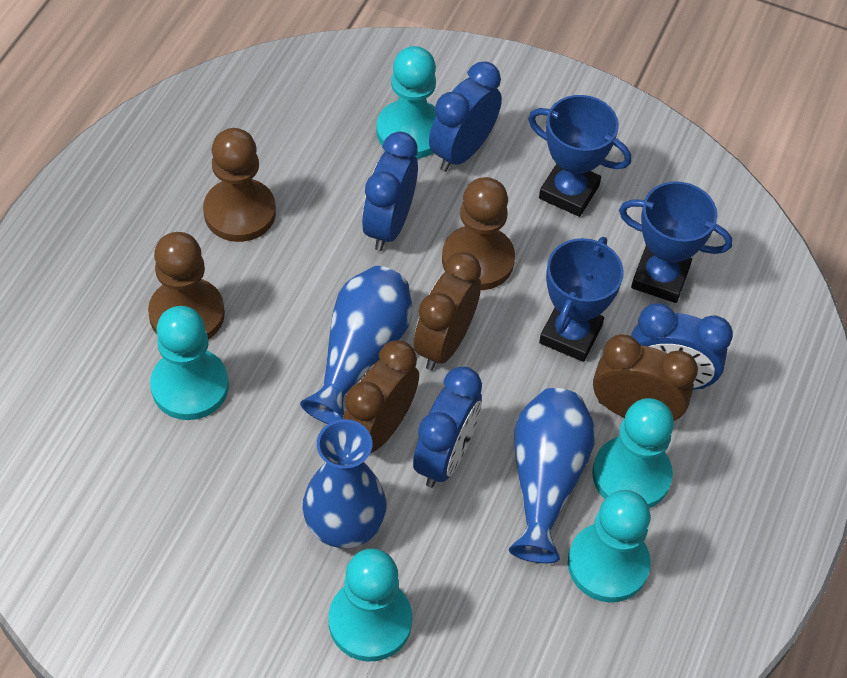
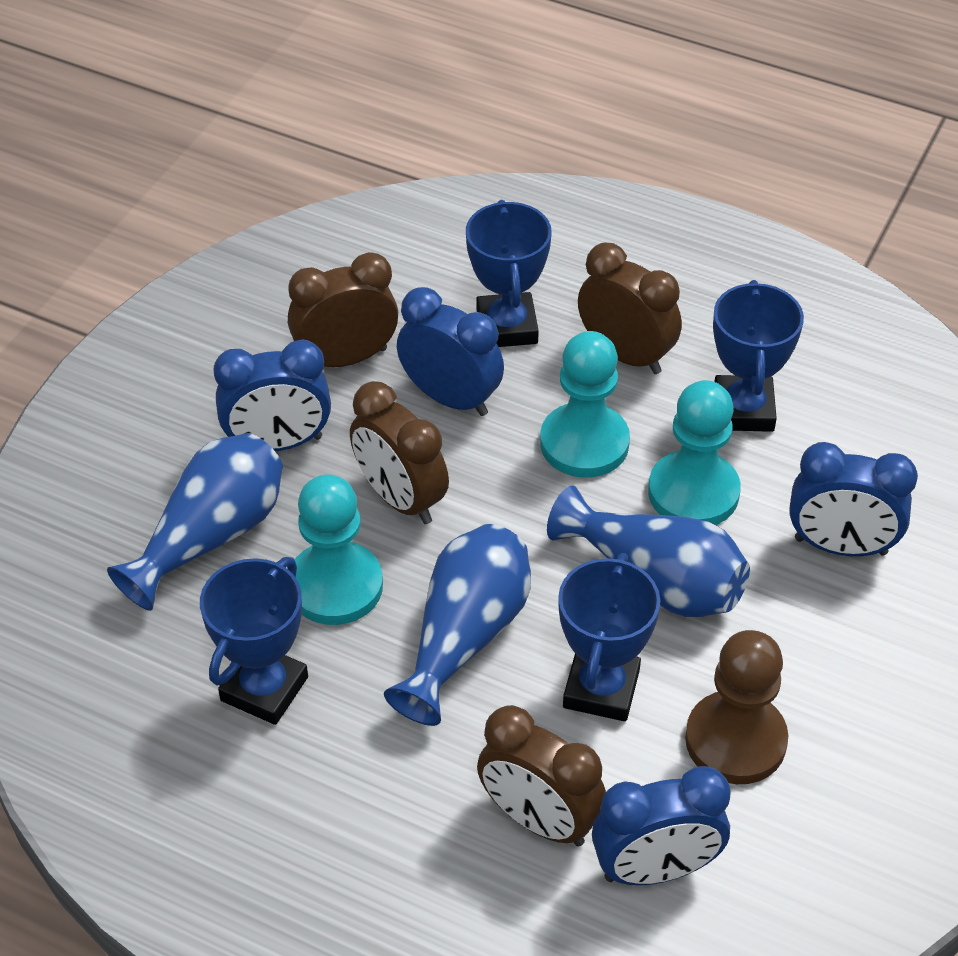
blue trophy: 3 -> 4
brown clock: 3 -> 4
brown pawn: 3 -> 1
turquoise pawn: 5 -> 3

